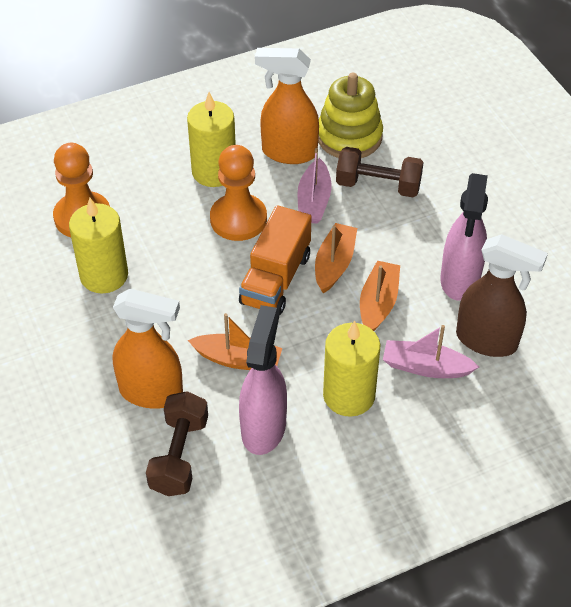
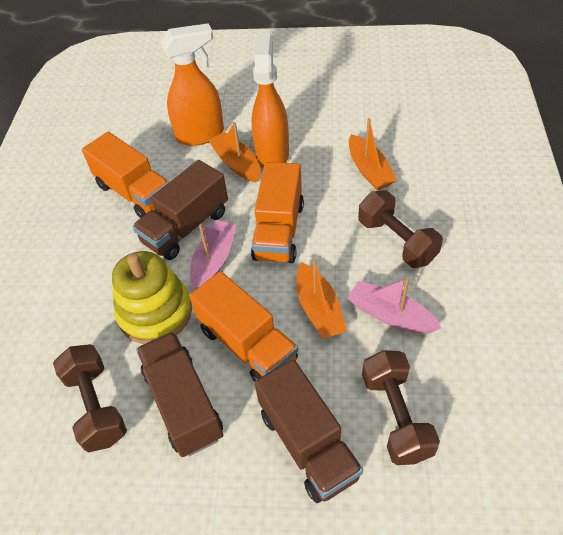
brown dumbbell: 2 -> 3
brown spray bottle: 1 -> 0
brown truck: 0 -> 3
orange pawn: 2 -> 0
orange truck: 1 -> 3
pink spray bottle: 2 -> 0
yellow candle: 3 -> 0

